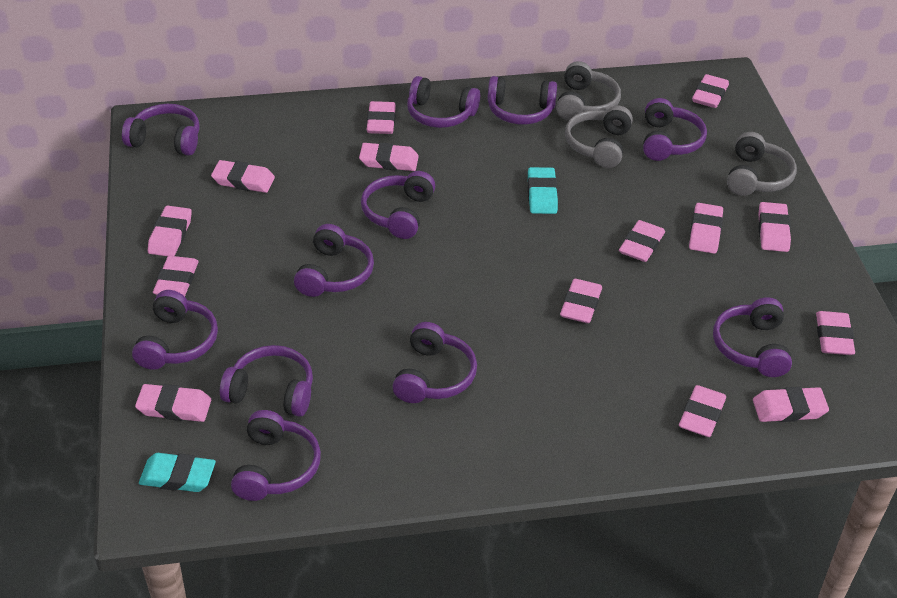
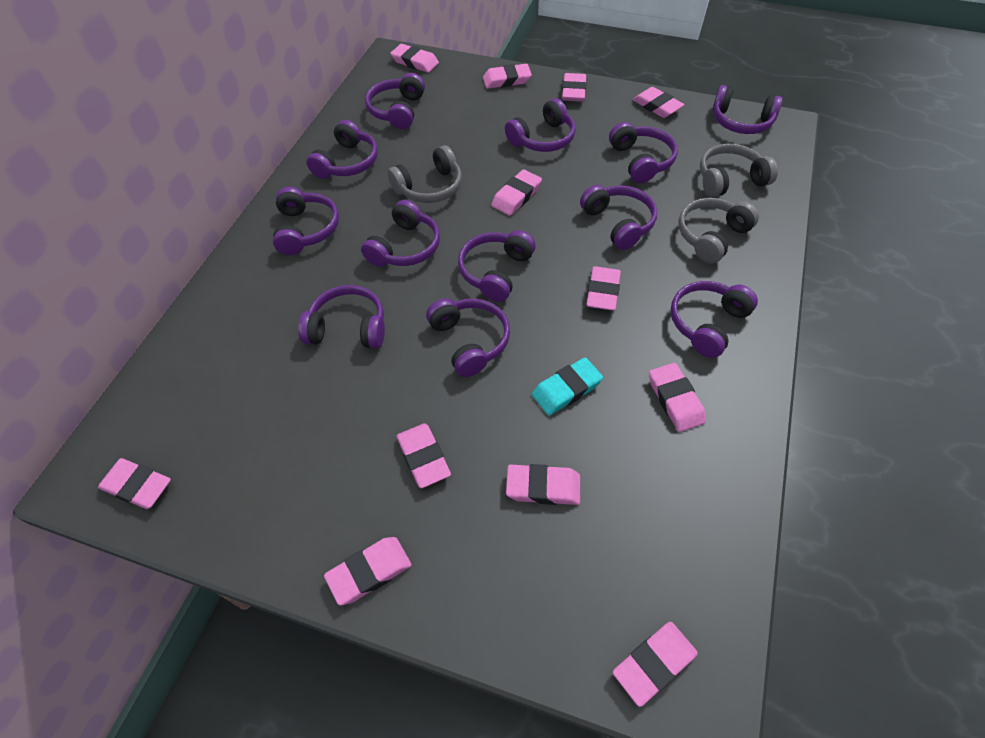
pink eraser: 14 -> 12
purple headphones: 11 -> 12
turquoise eraser: 2 -> 1

